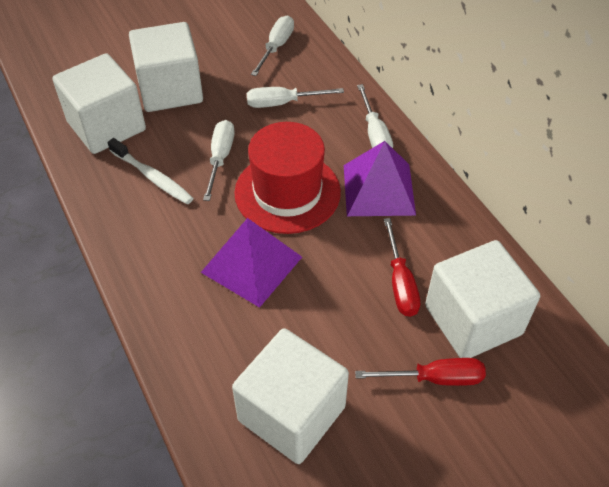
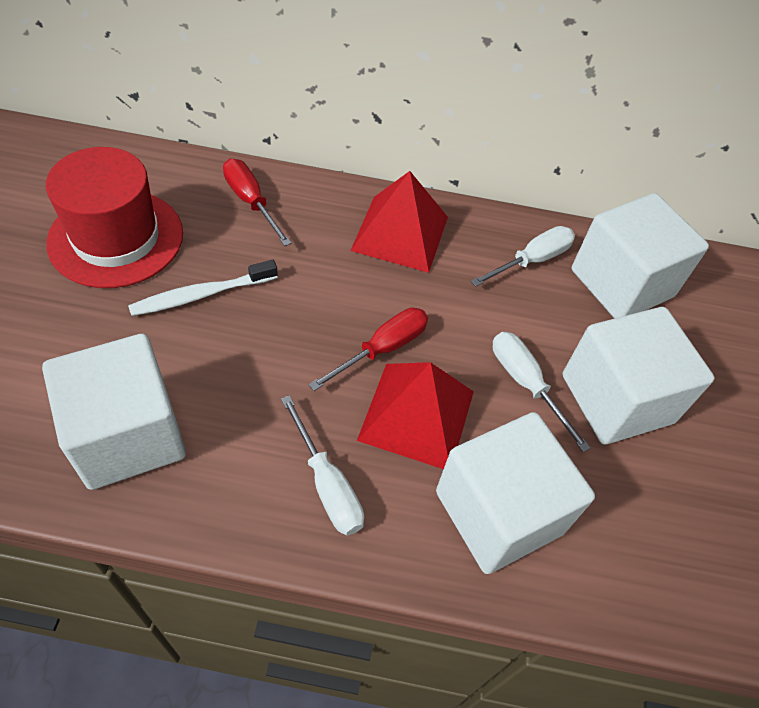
purple pyramid: 2 -> 0
red pyramid: 0 -> 2
white screwdriver: 4 -> 3

